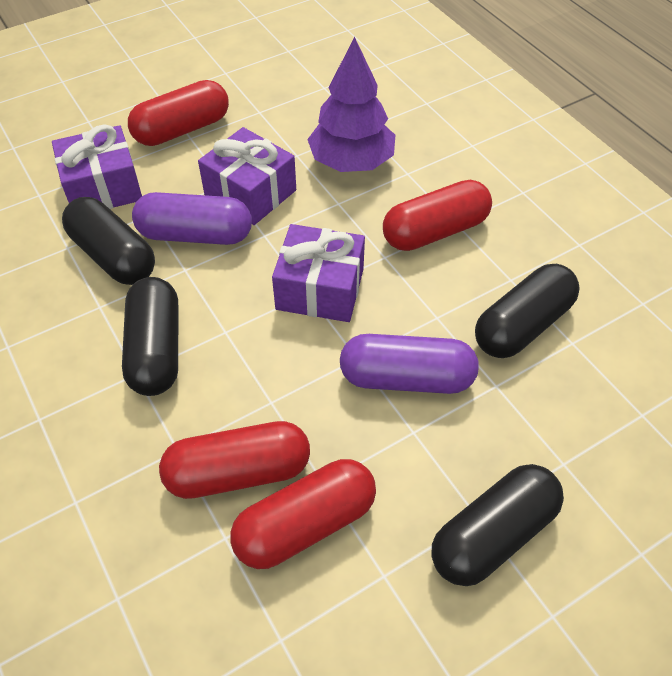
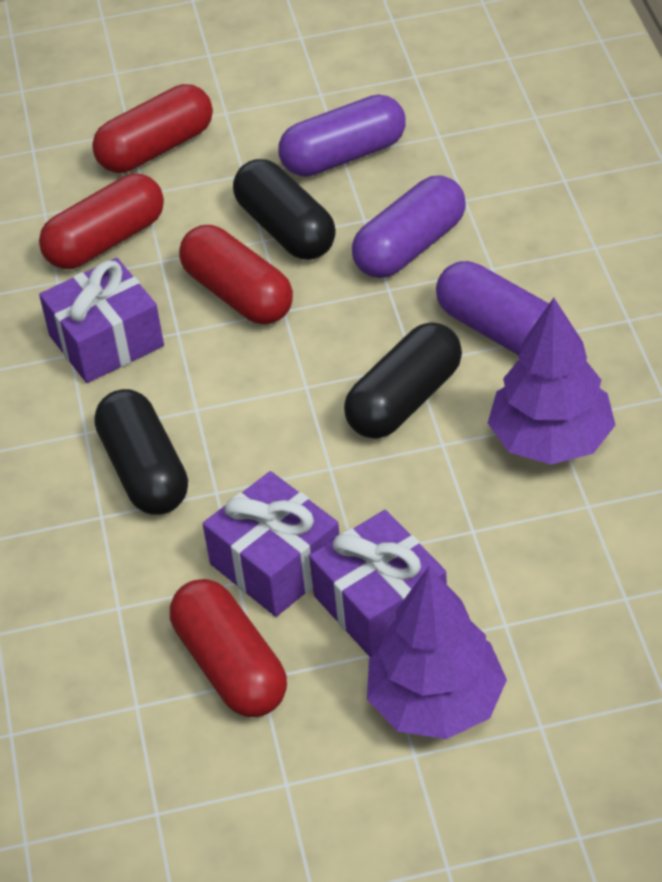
black capsule: 4 -> 3
purple capsule: 2 -> 3
purple tree: 1 -> 2

